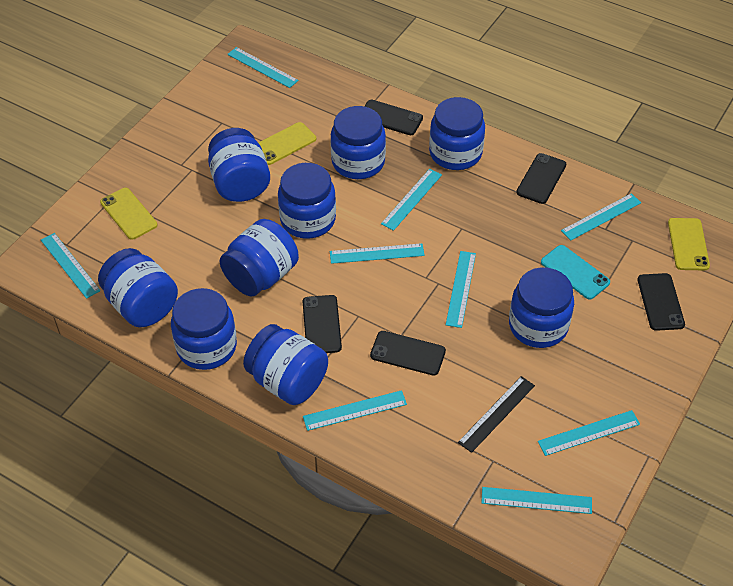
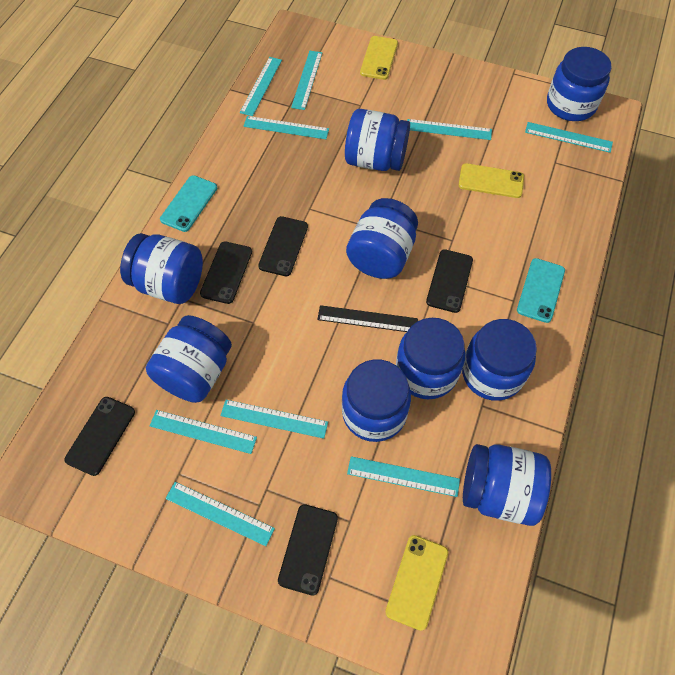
turquoise phone: 1 -> 2

